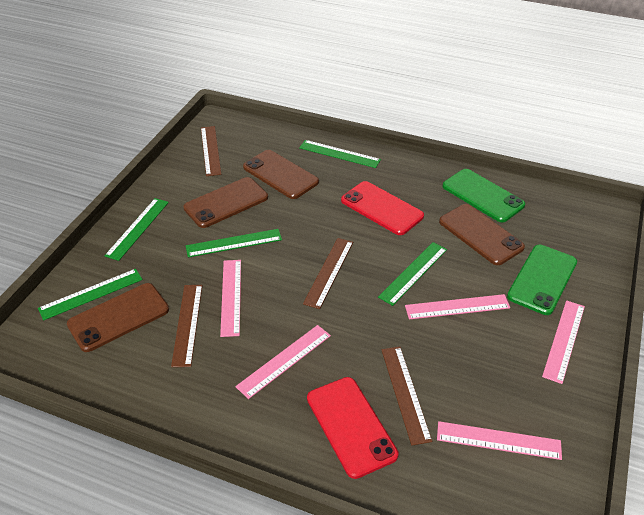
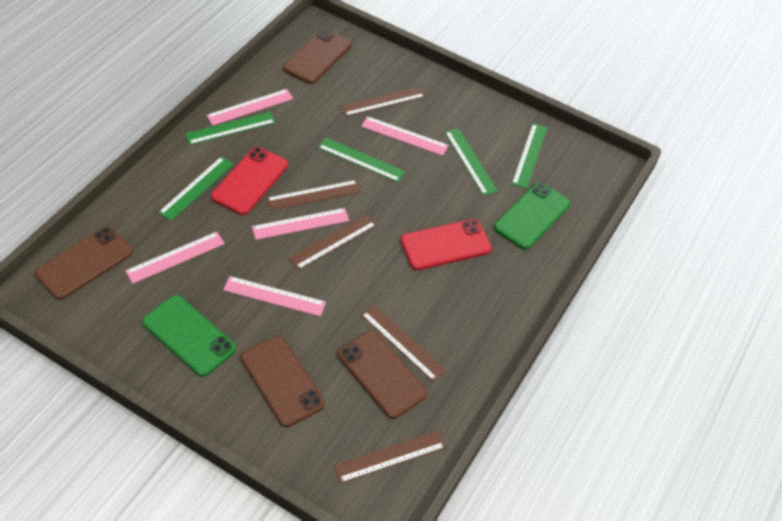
brown ruler: 4 -> 5

